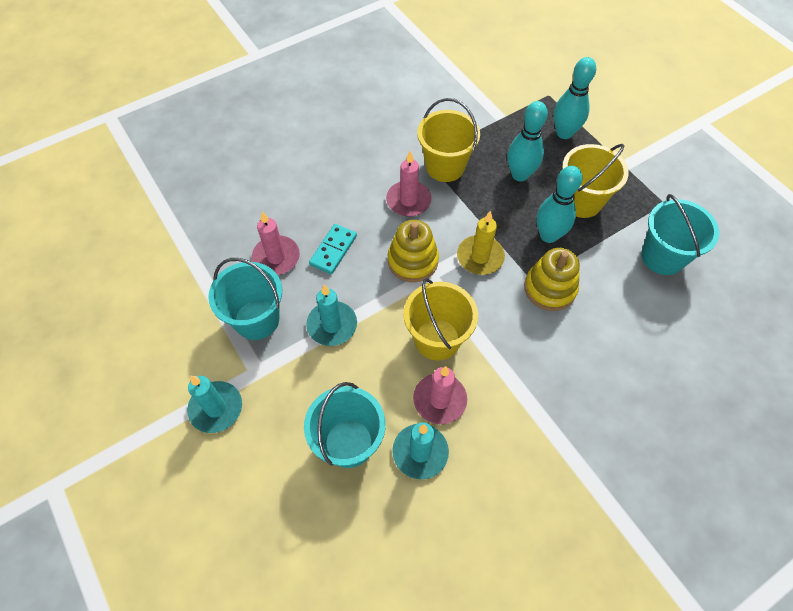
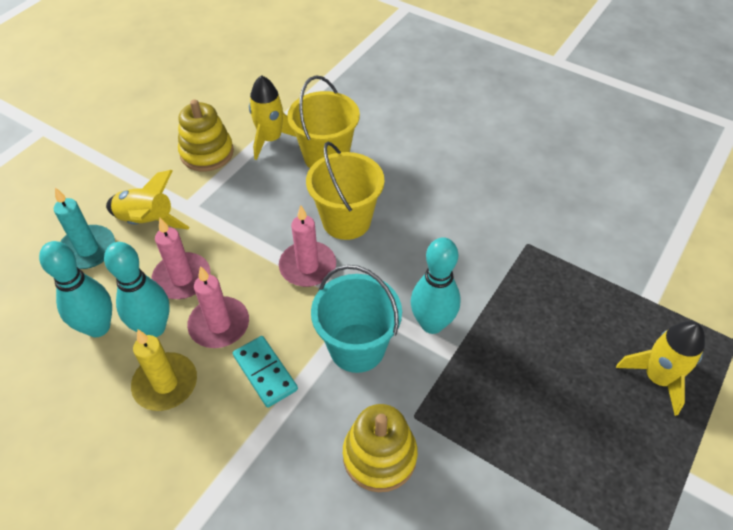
turquoise bucket: 3 -> 1
turquoise candle: 3 -> 1
yellow bucket: 3 -> 2
yellow rocket: 0 -> 3

